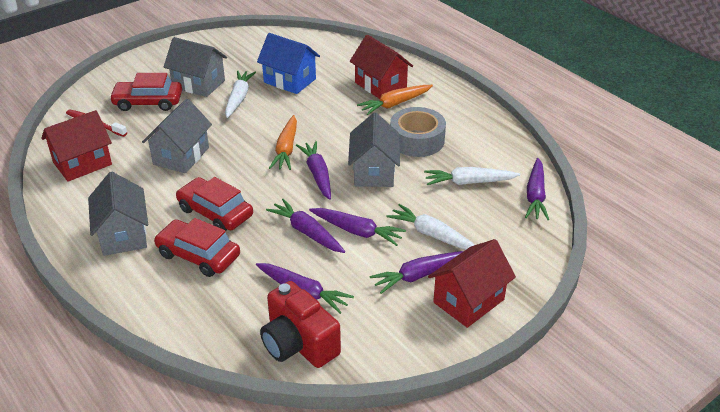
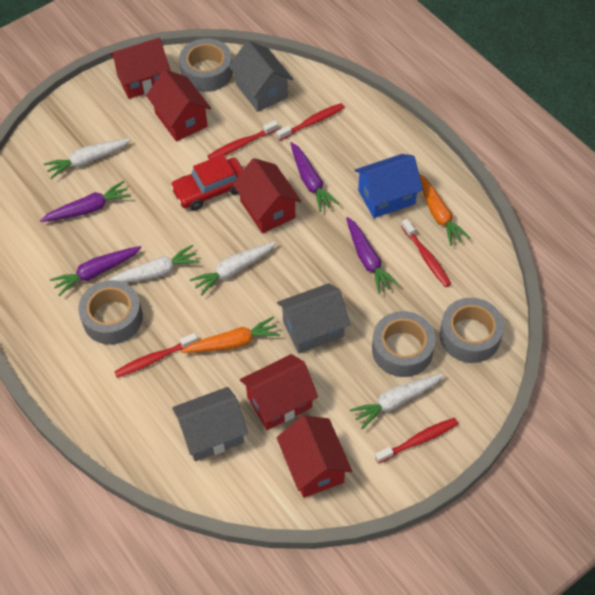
grey house: 4 -> 3
grey tape: 1 -> 4
purple carrot: 6 -> 4
red camera: 1 -> 0
red car: 3 -> 1
red house: 3 -> 5
red toothbrush: 1 -> 5
white carrot: 3 -> 4

